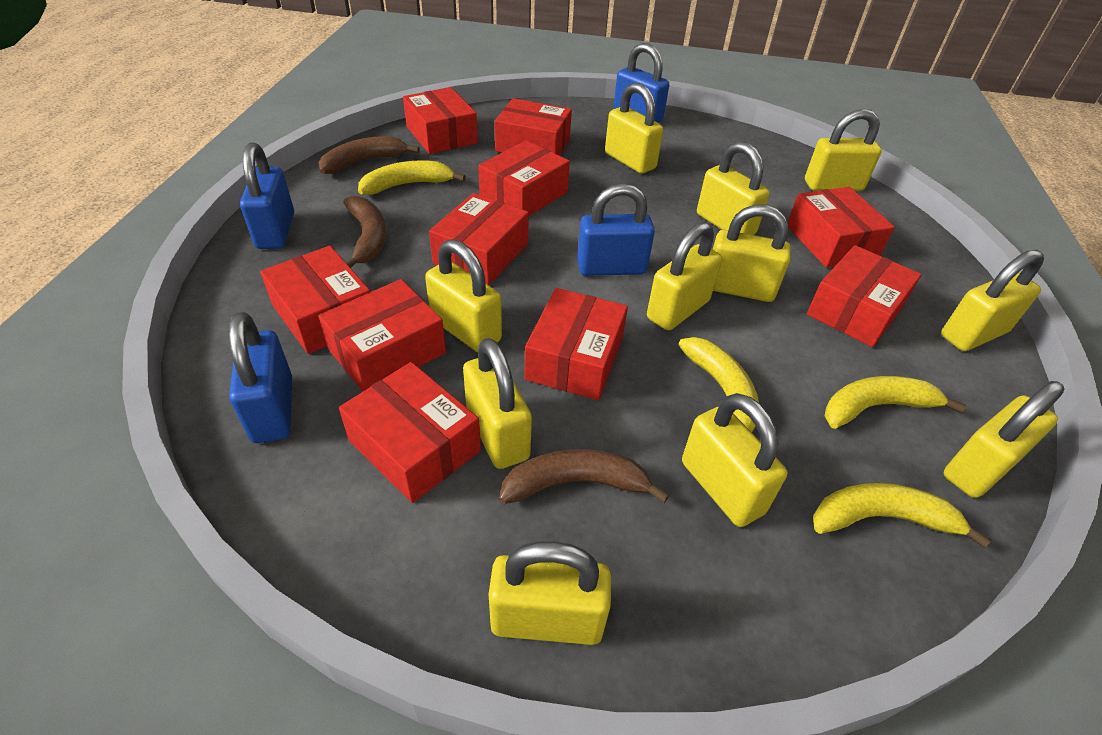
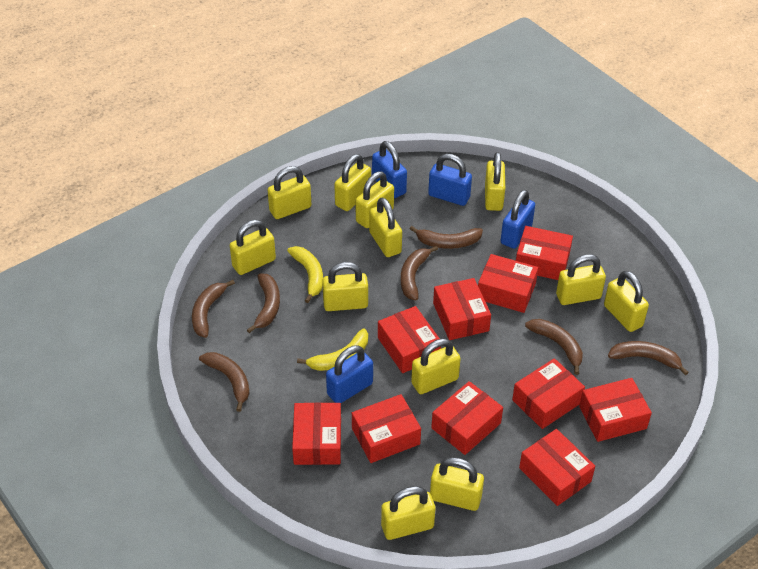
brown banana: 3 -> 7
yellow banana: 4 -> 2
yellow padlock: 11 -> 12

